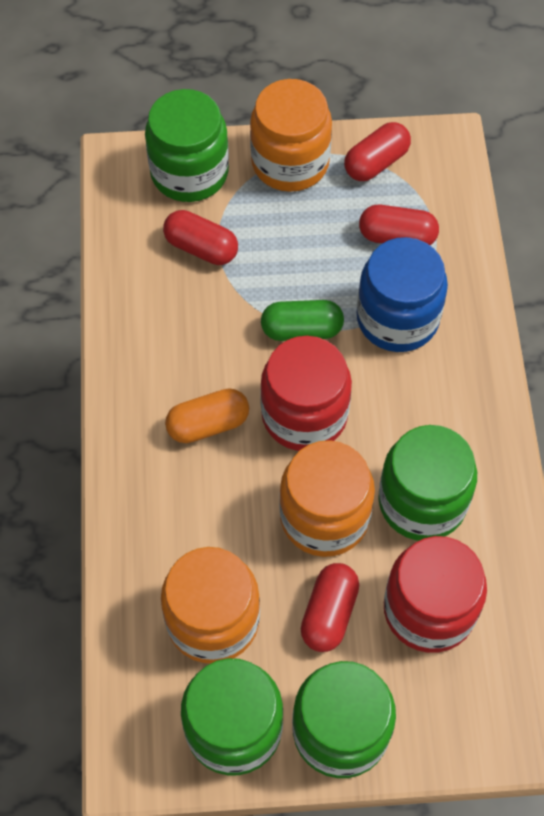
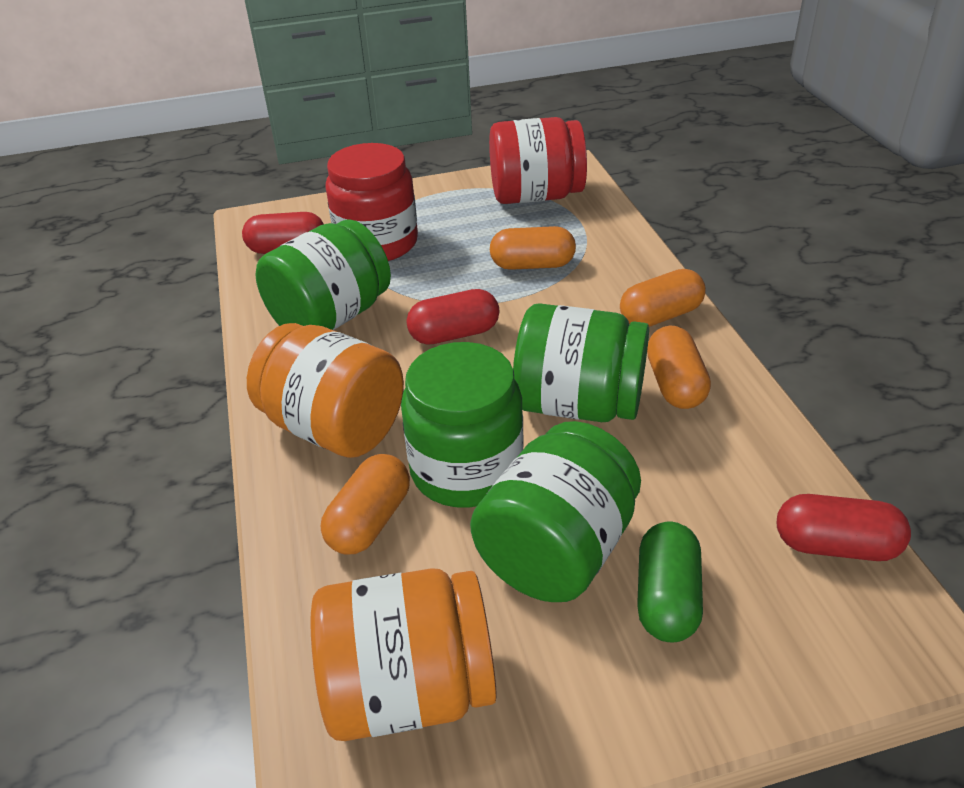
blue jar: 1 -> 0
orange capsule: 1 -> 4
orange jar: 3 -> 2
red capsule: 4 -> 3

